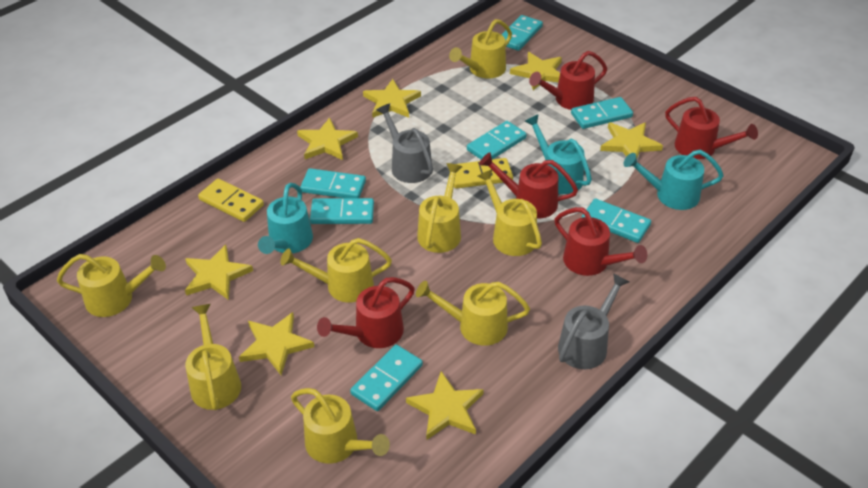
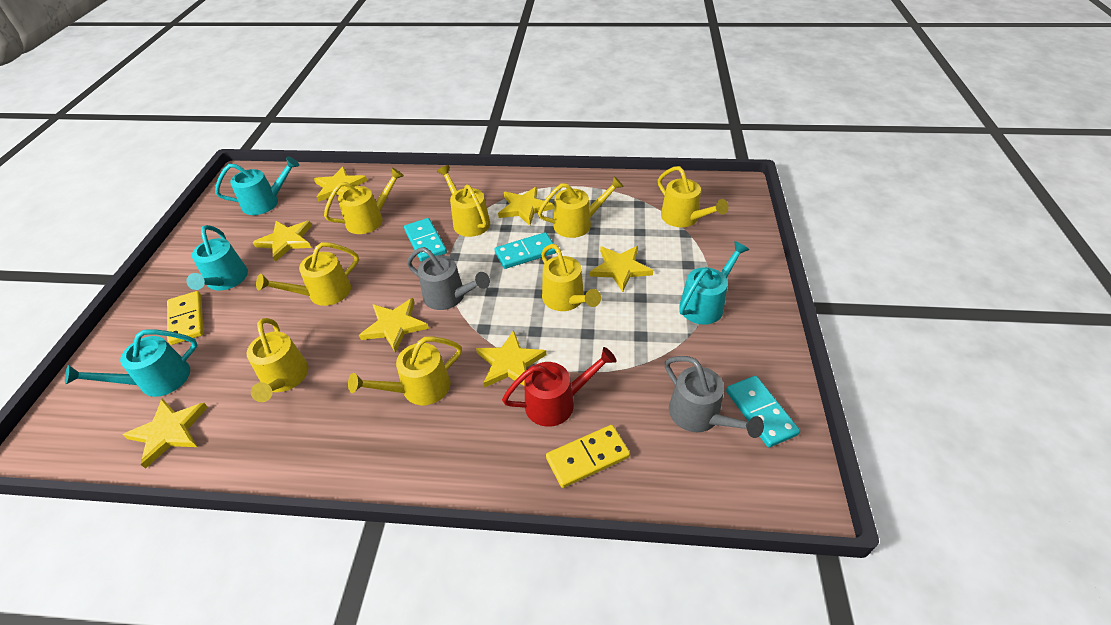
red watering can: 5 -> 1
turquoise domino: 7 -> 3
turquoise watering can: 3 -> 4

